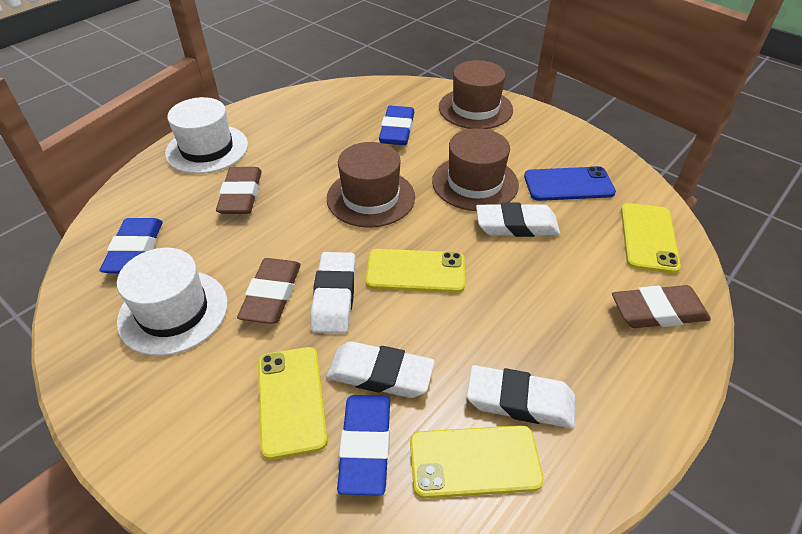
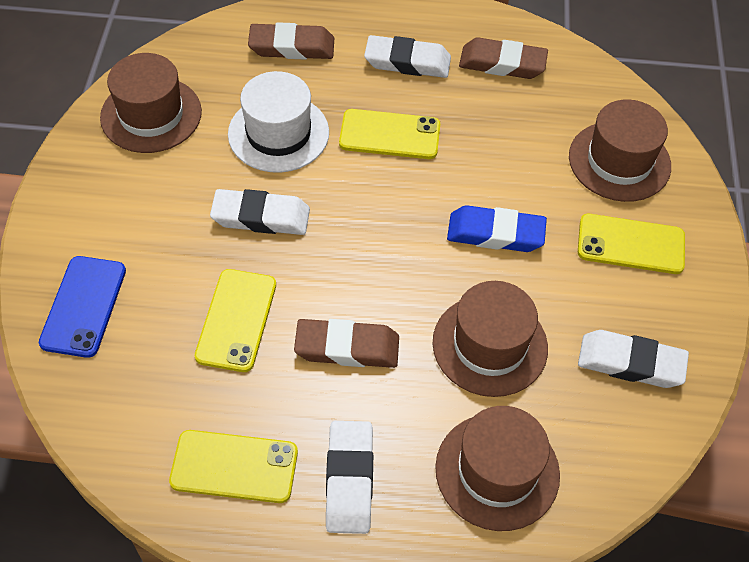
blue eraser: 3 -> 1
brown hat: 3 -> 4
white hat: 2 -> 1

